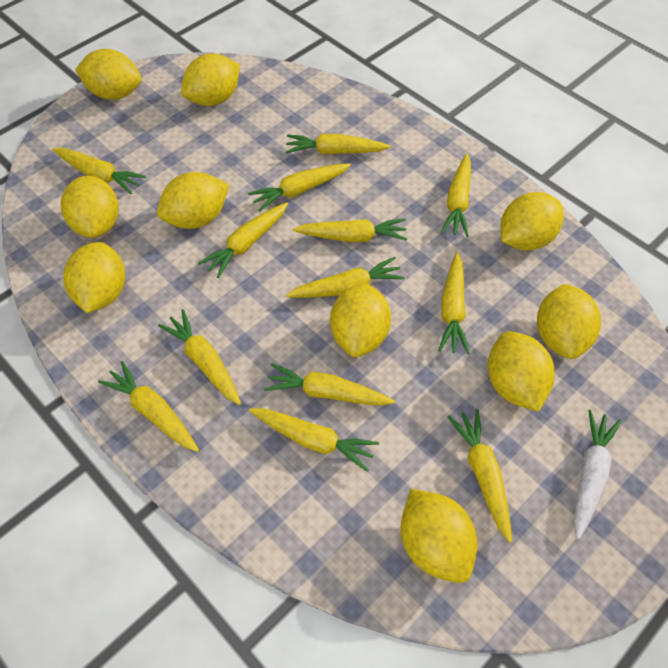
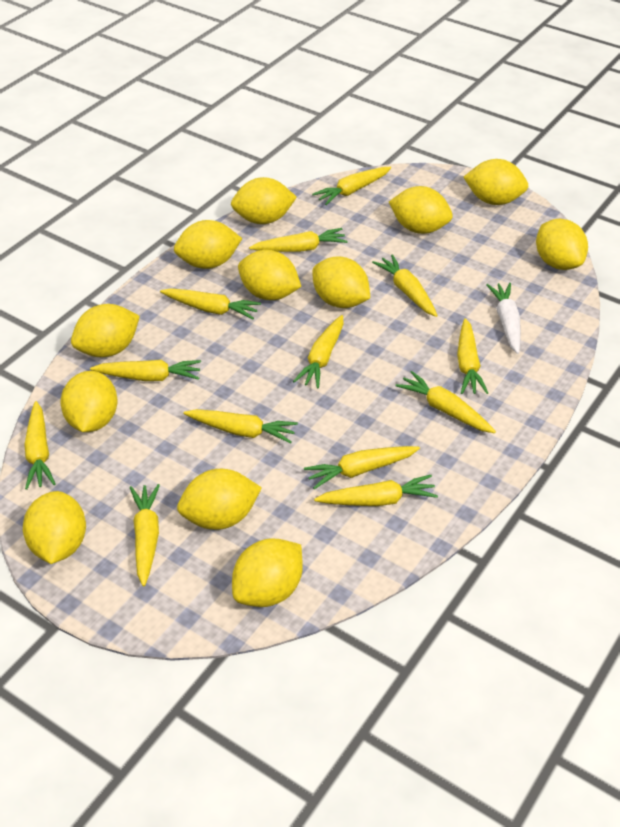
yellow lemon: 10 -> 12

